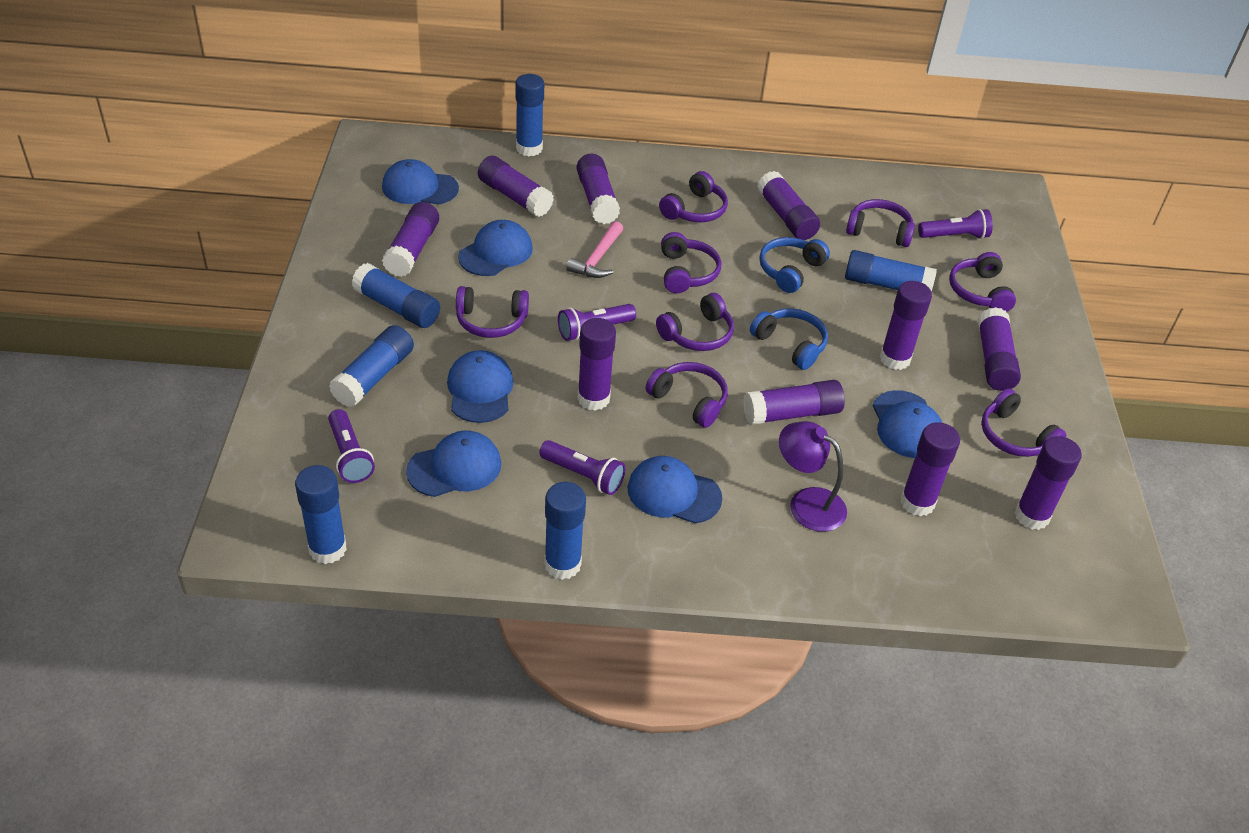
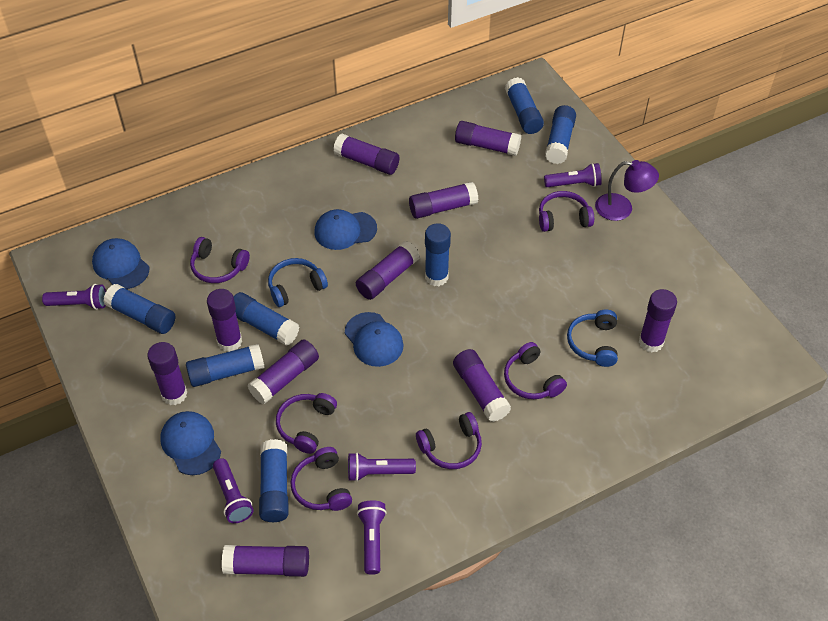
blue cap: 6 -> 4
blue glue stick: 6 -> 7
pink hammer: 1 -> 0
purple flashlight: 4 -> 5
purple headphones: 8 -> 6

